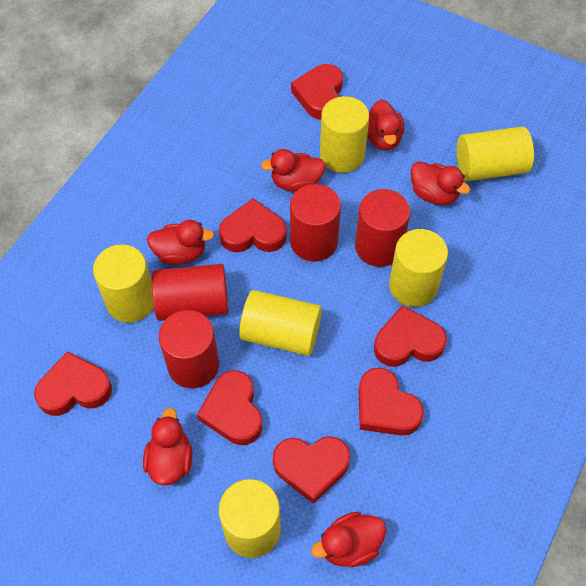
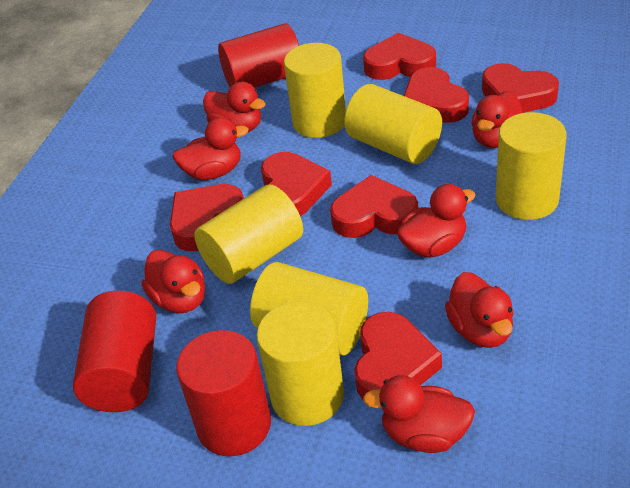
red cylinder: 4 -> 3
red duck: 6 -> 7

